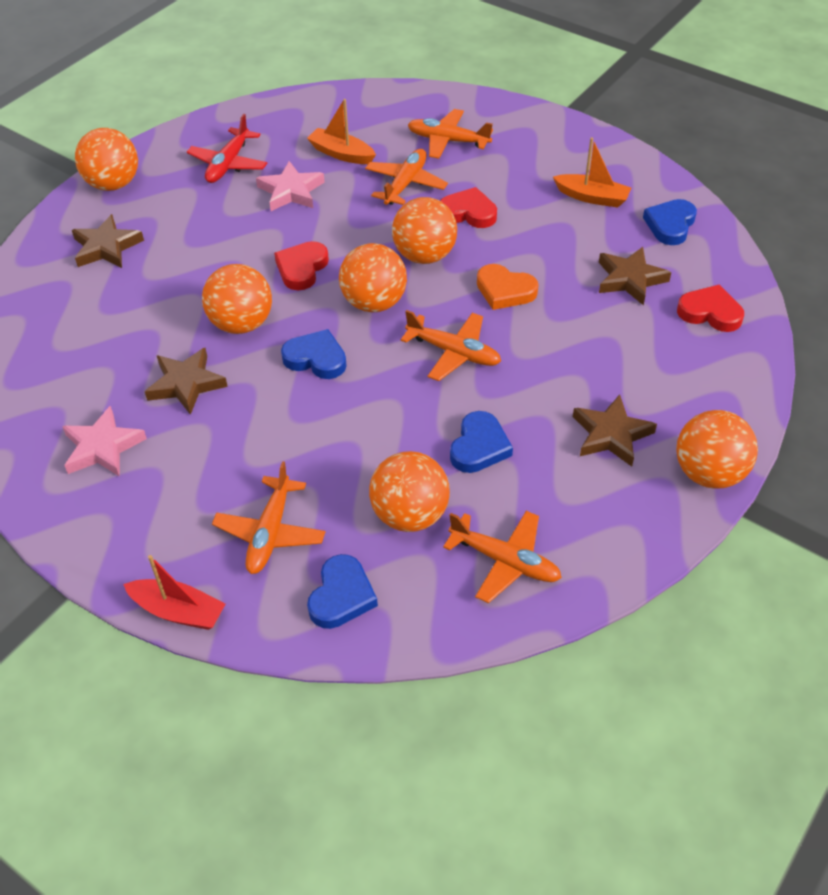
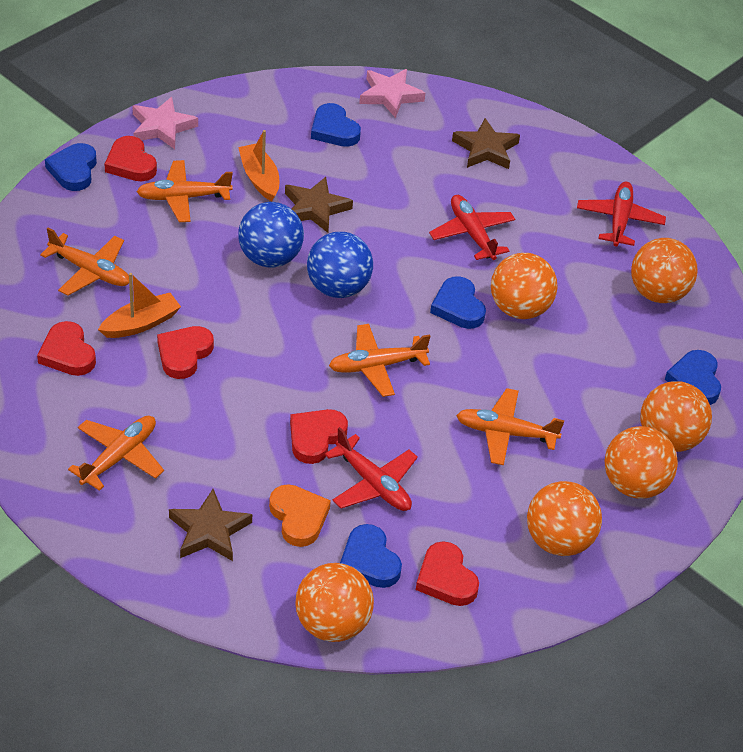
blue ball: 0 -> 2
blue heart: 4 -> 5
brown star: 4 -> 3
red boat: 1 -> 0
red heart: 3 -> 5
red plane: 1 -> 3

